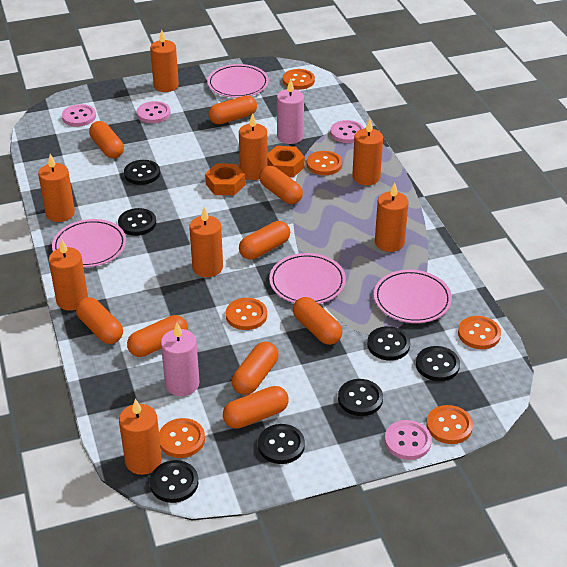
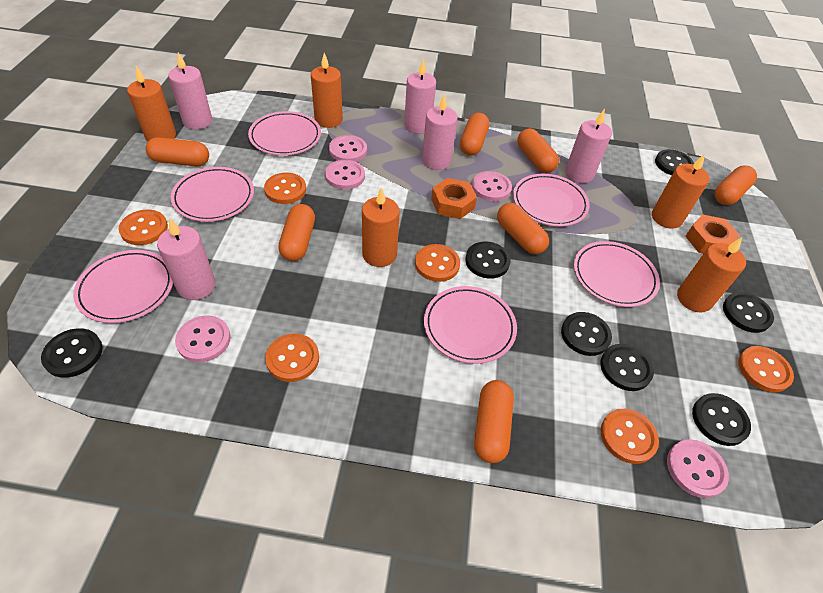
orange candle: 8 -> 5
orange capsule: 9 -> 7
pink button: 4 -> 5
pink candle: 2 -> 5
pink plate: 4 -> 6

